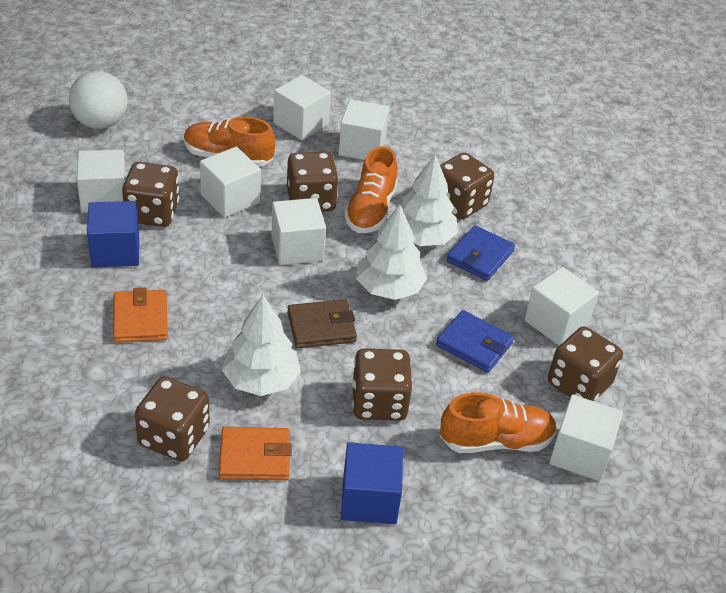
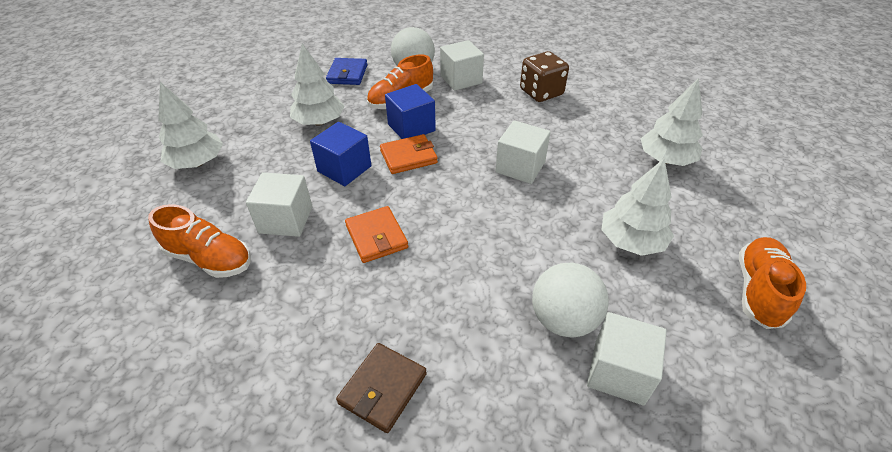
blue wallet: 2 -> 1
brown dice: 6 -> 1
white ball: 1 -> 2
white cube: 7 -> 4
white tree: 3 -> 4

